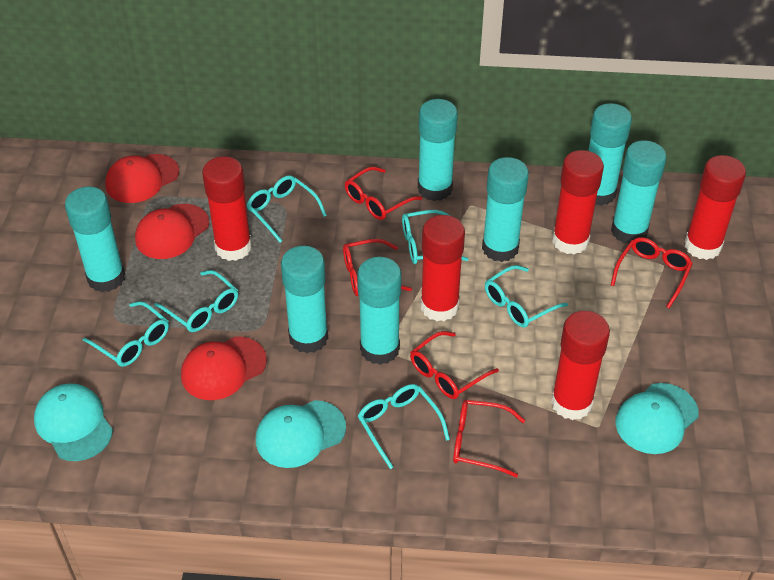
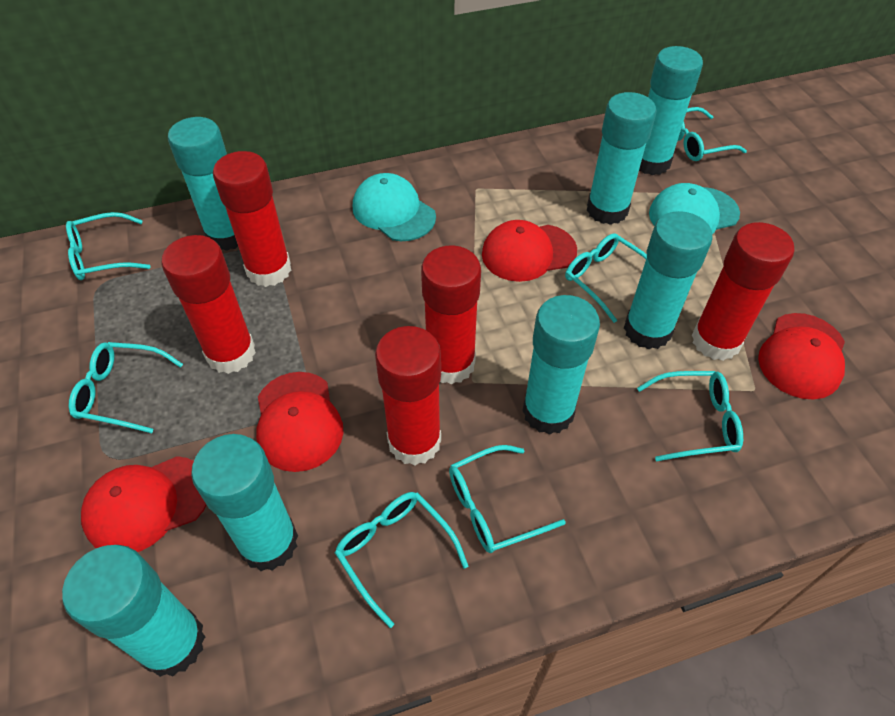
red cap: 3 -> 4
red glasses: 5 -> 0
turquoise cap: 3 -> 2
turquoise glasses: 6 -> 7

